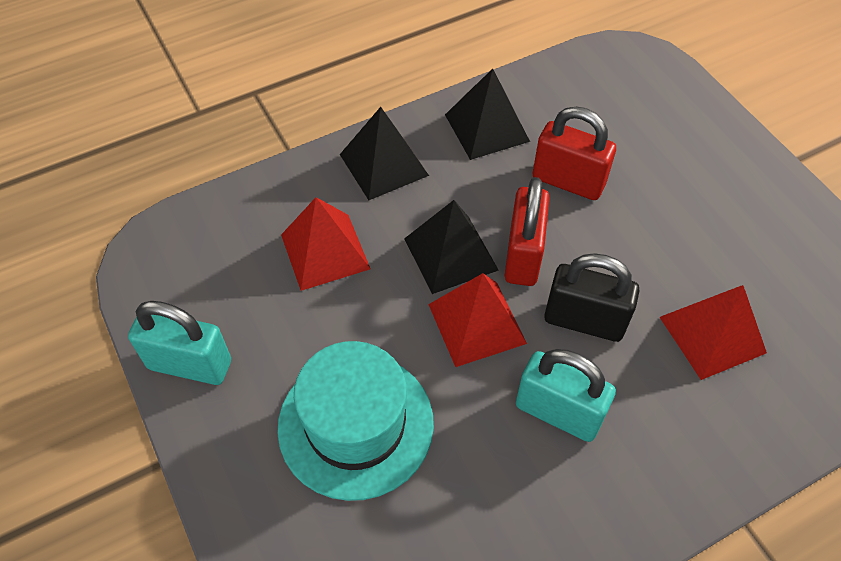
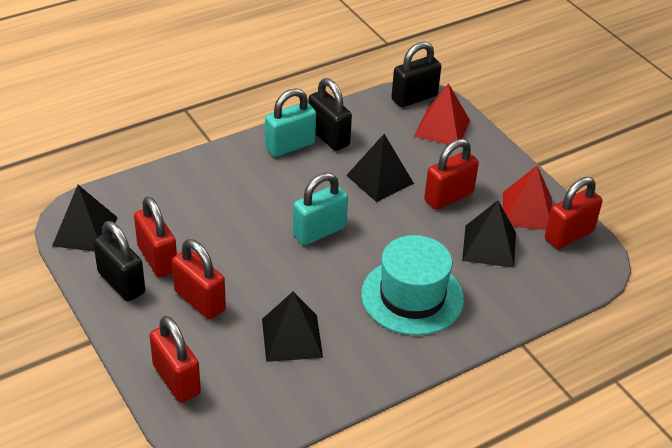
black padlock: 1 -> 3
black pyramid: 3 -> 4
red padlock: 2 -> 5
red pyramid: 3 -> 2

